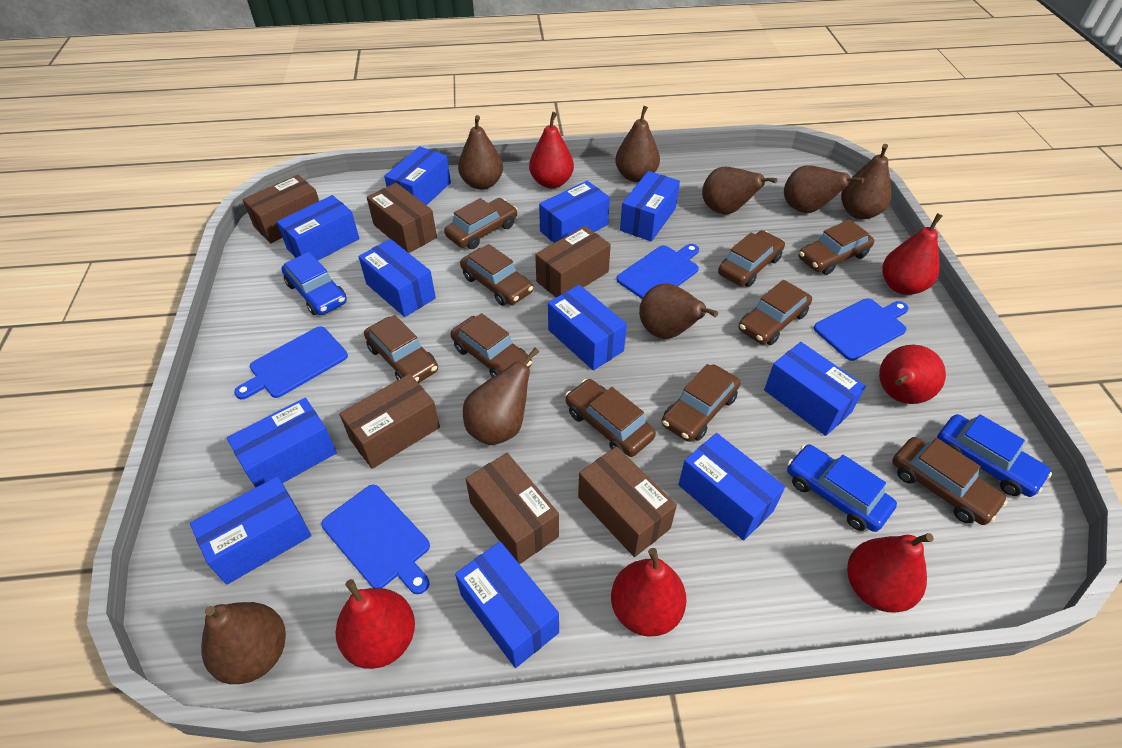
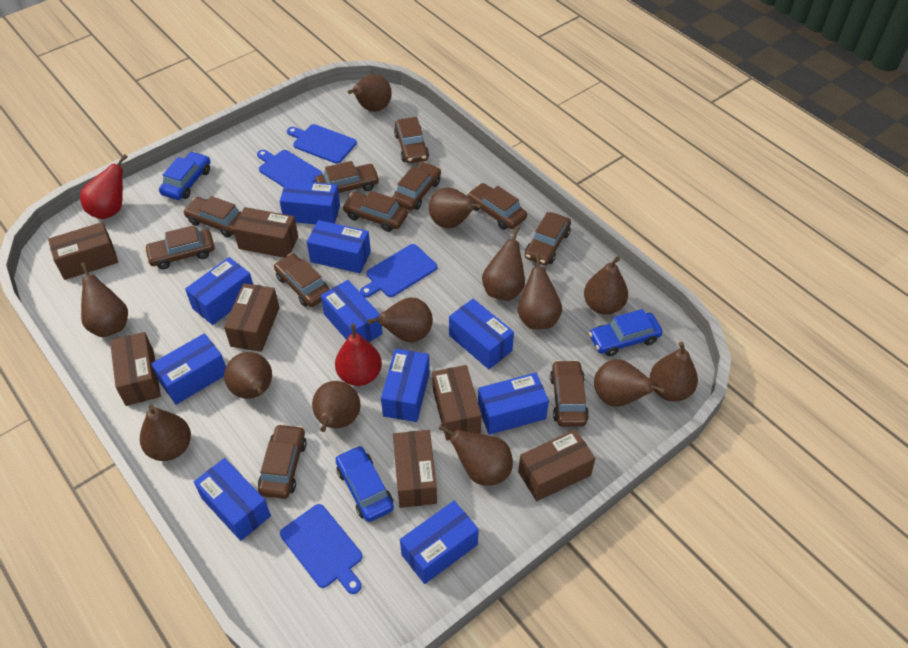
blue box: 11 -> 10
brown box: 6 -> 7
brown car: 10 -> 11
brown pear: 8 -> 13
red pear: 6 -> 2

